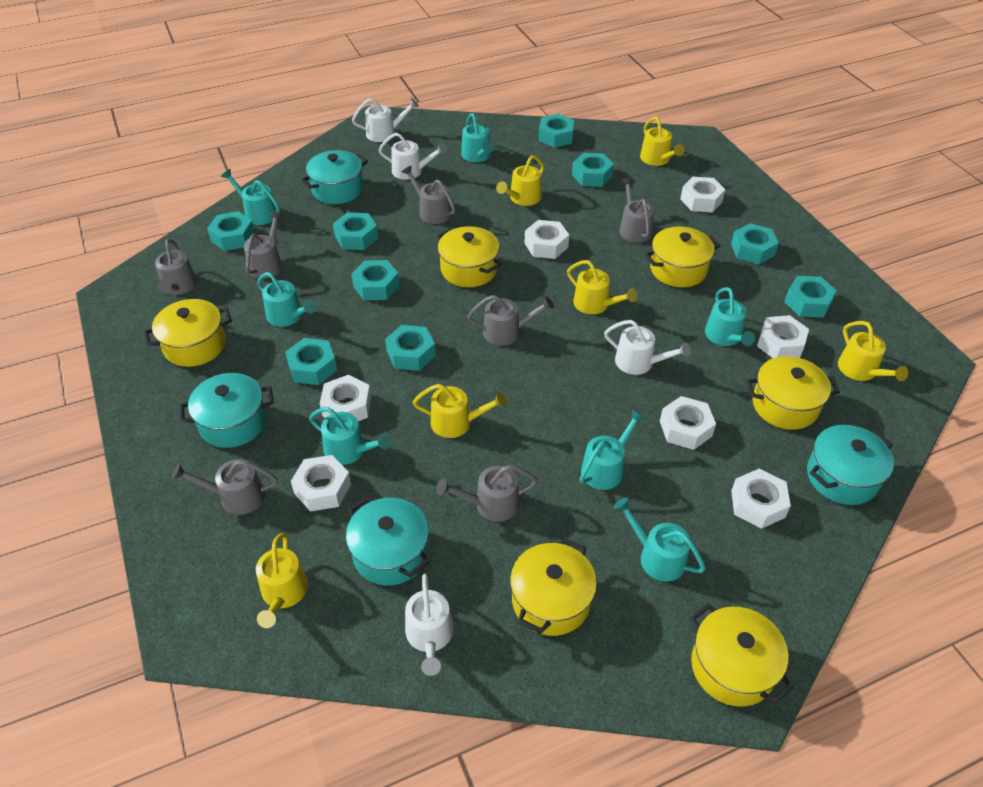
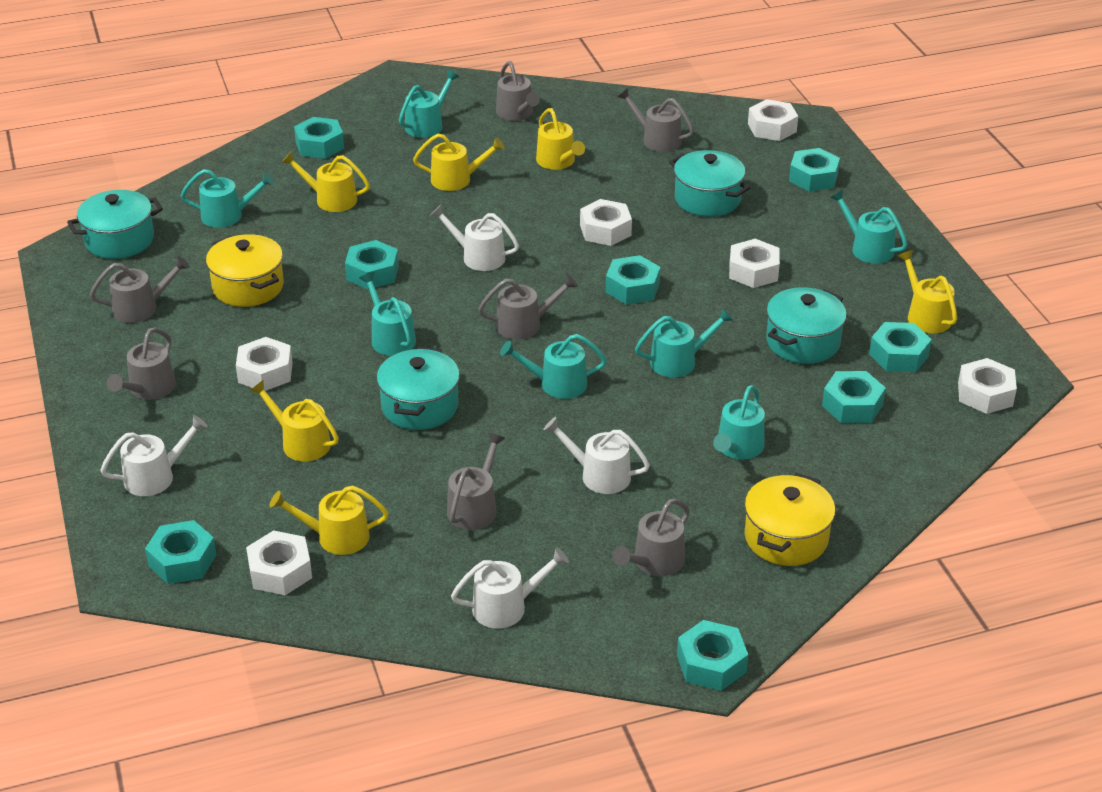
turquoise nut: 9 -> 8
white nut: 7 -> 6
yellow pot: 6 -> 2

